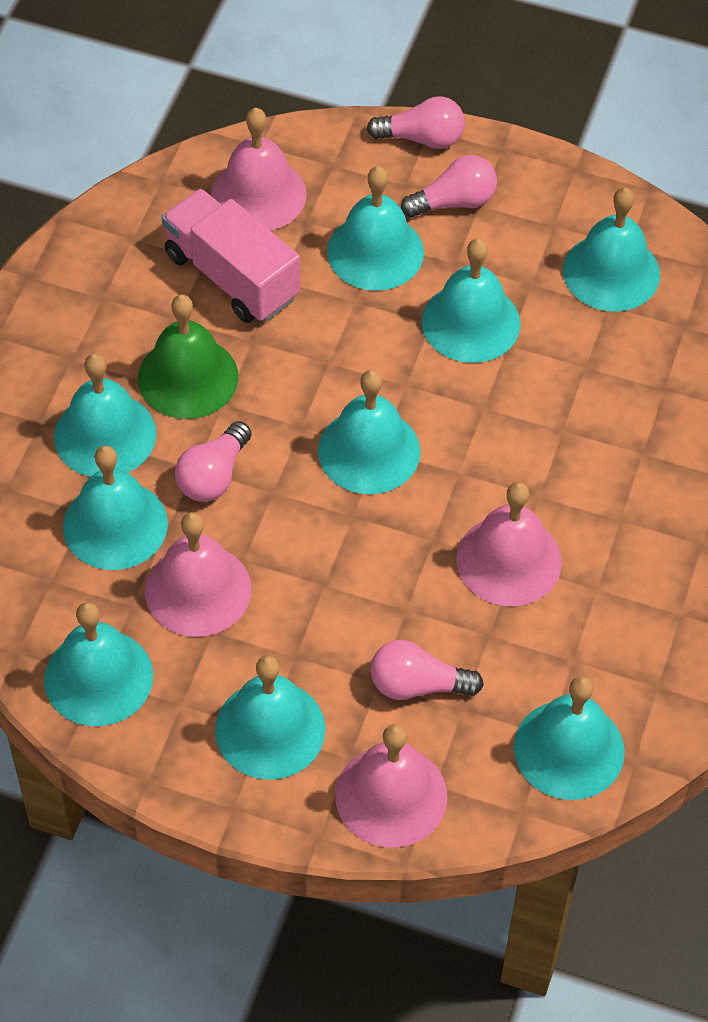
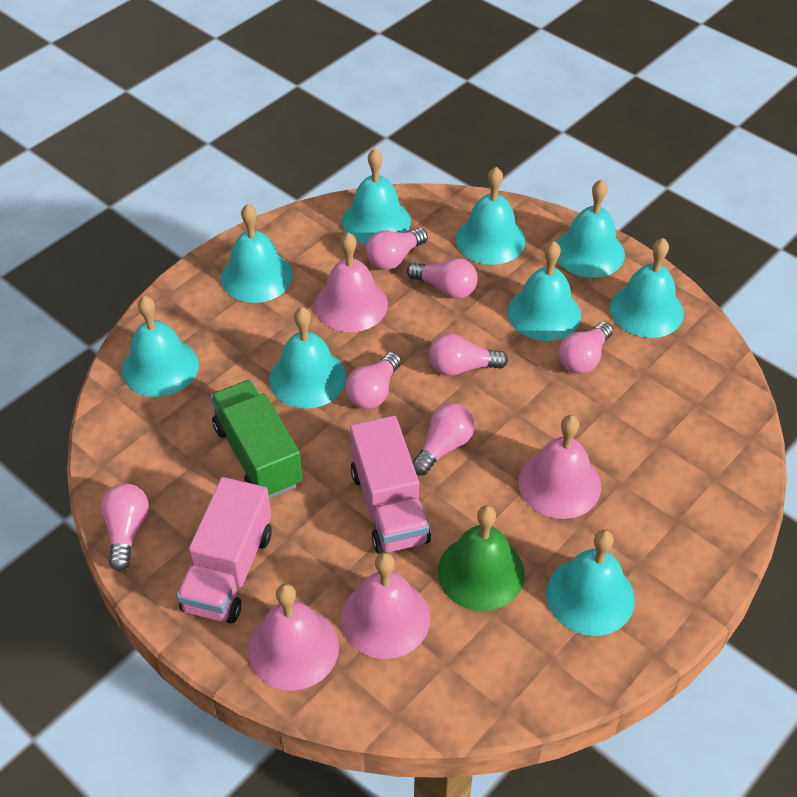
green truck: 0 -> 1
pink light bulb: 4 -> 7
pink truck: 1 -> 2

